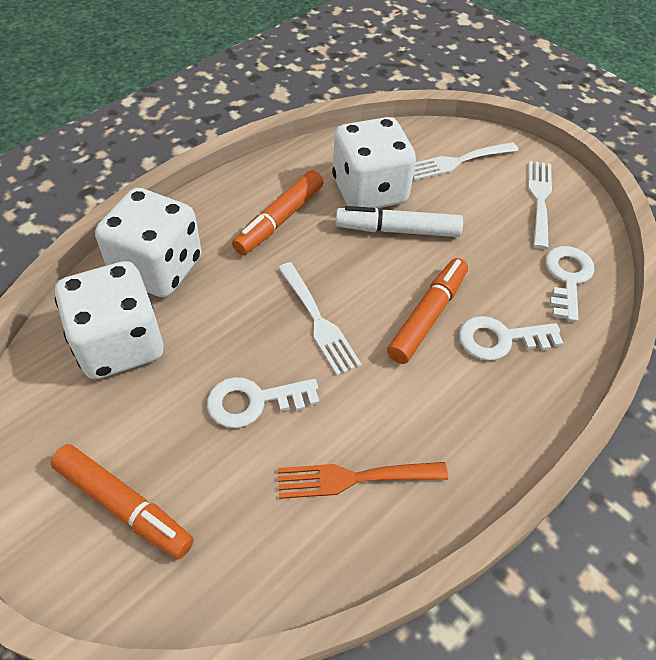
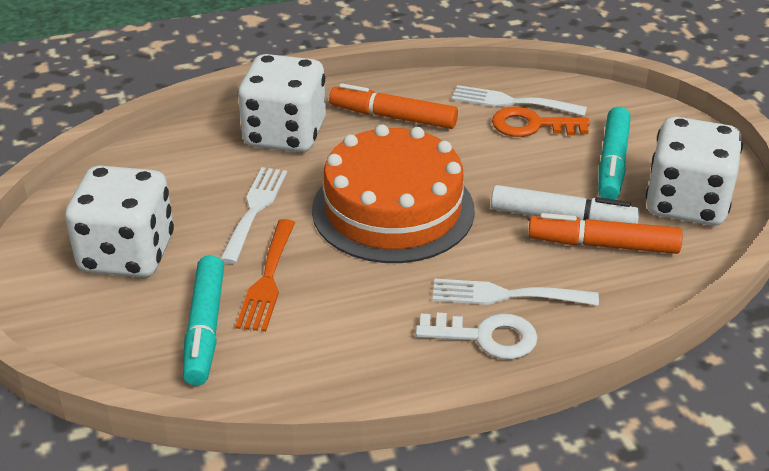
orange cake: 0 -> 1
orange key: 0 -> 1
orange marker: 3 -> 2
turquoise marker: 0 -> 2
white key: 3 -> 1

